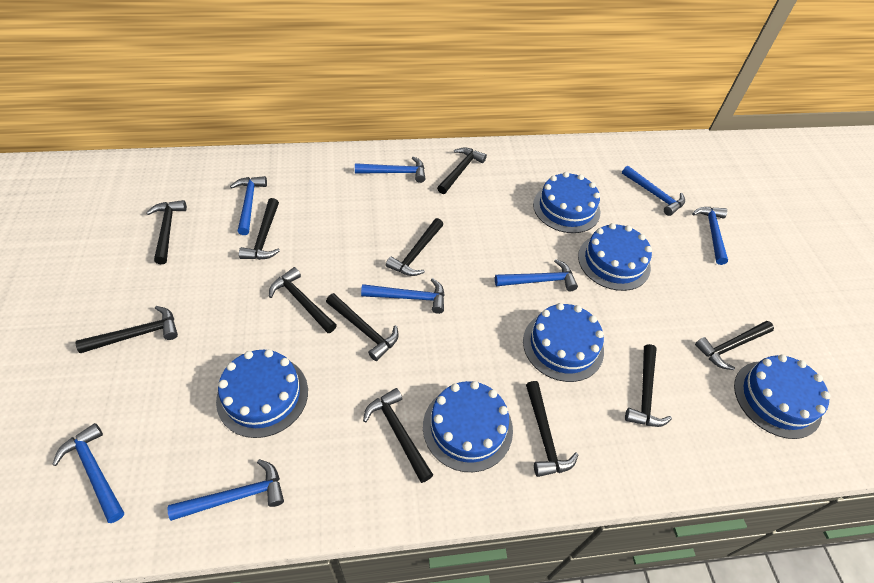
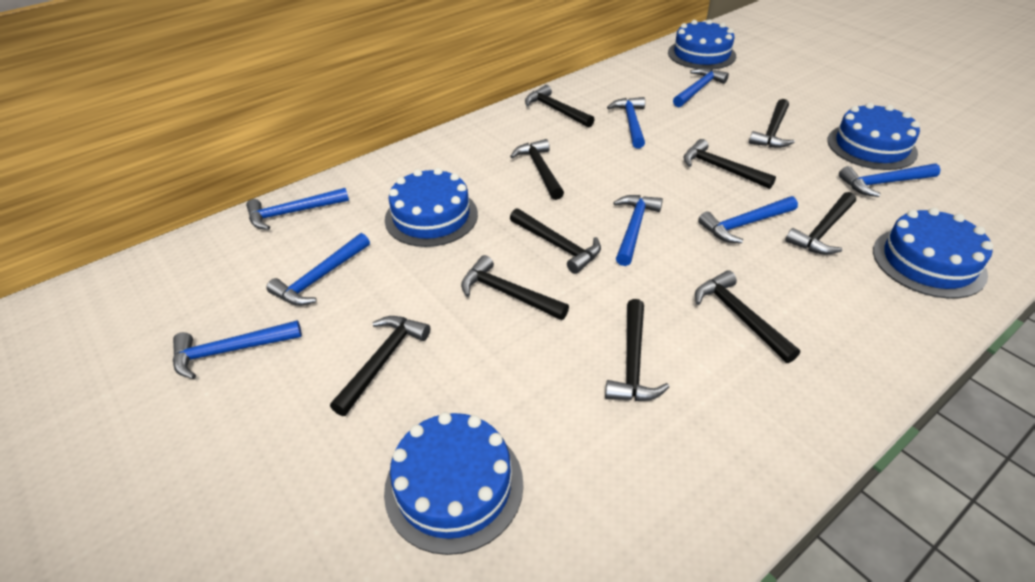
black hammer: 11 -> 10
blue cake: 6 -> 5

